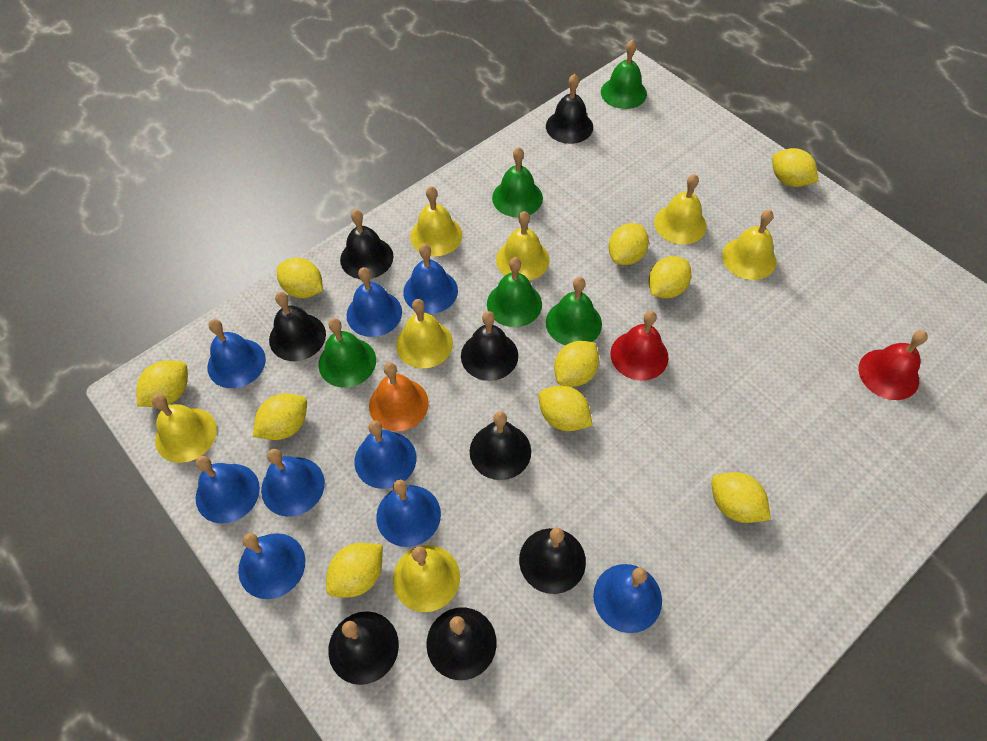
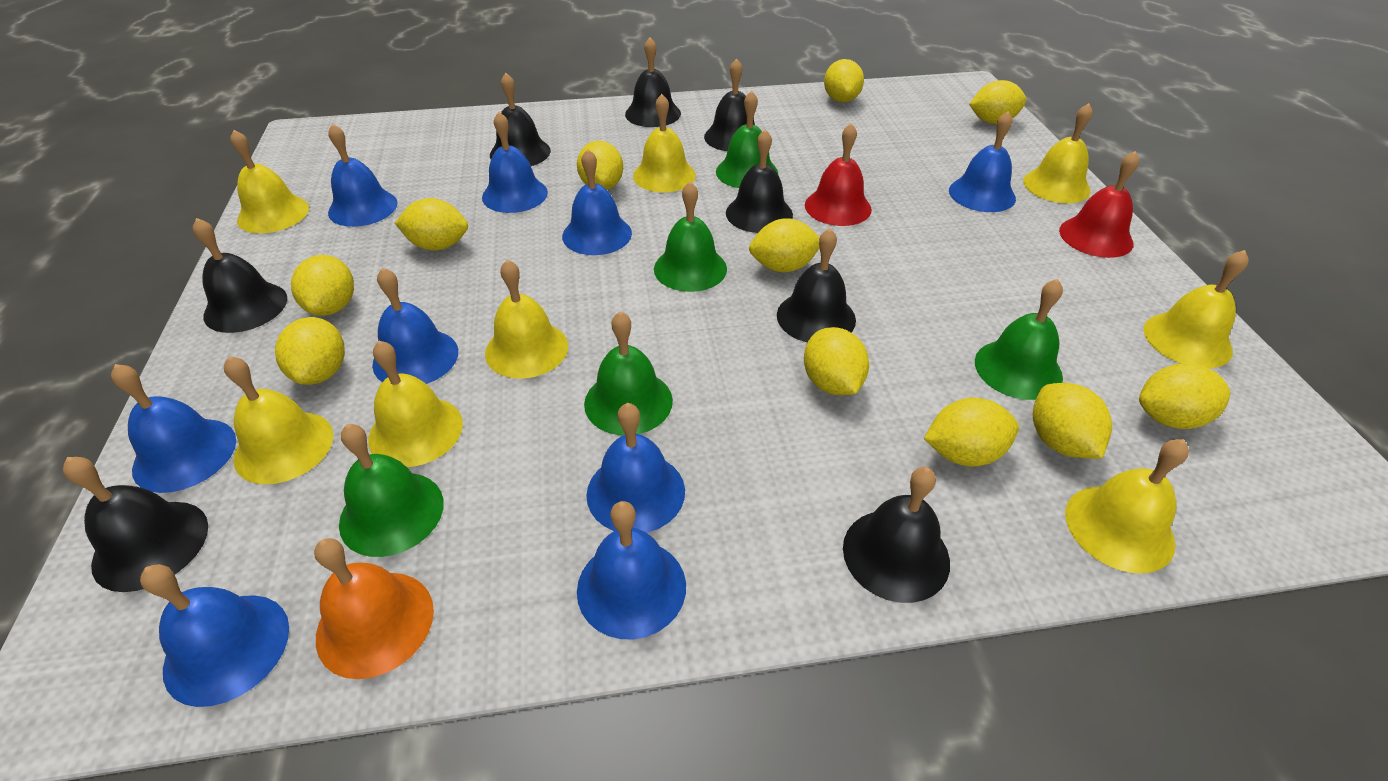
yellow bell: 7 -> 8
yellow lemon: 10 -> 11

